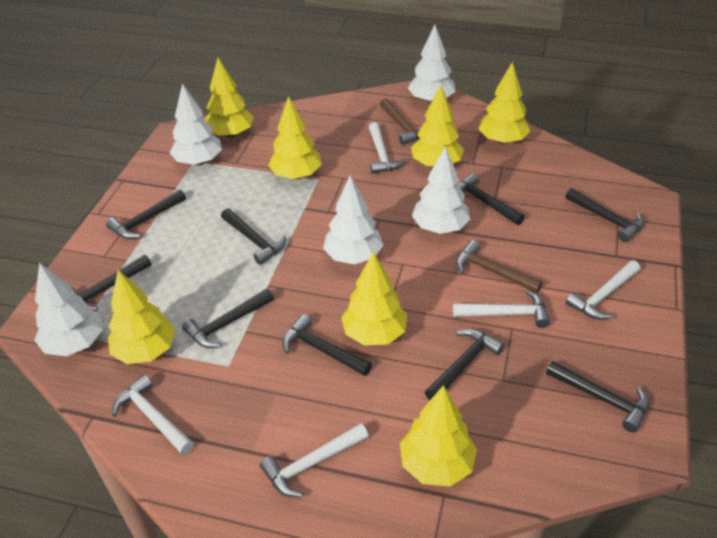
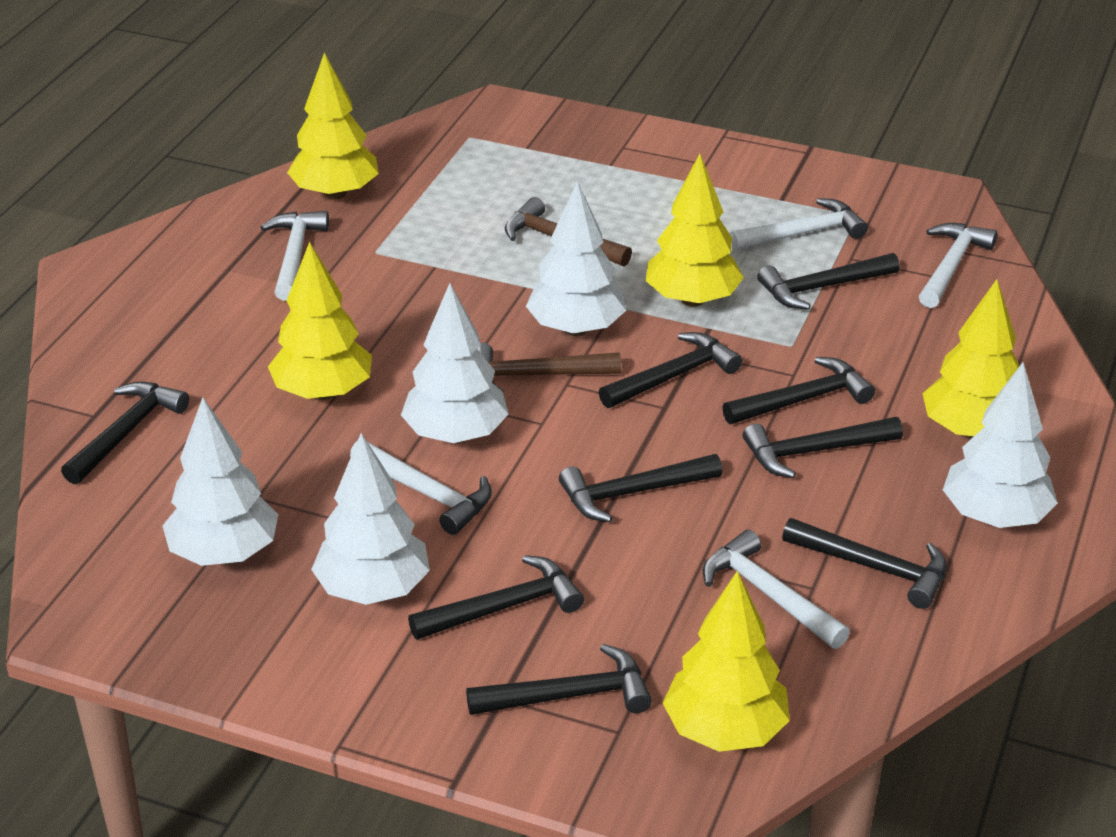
yellow tree: 7 -> 5

